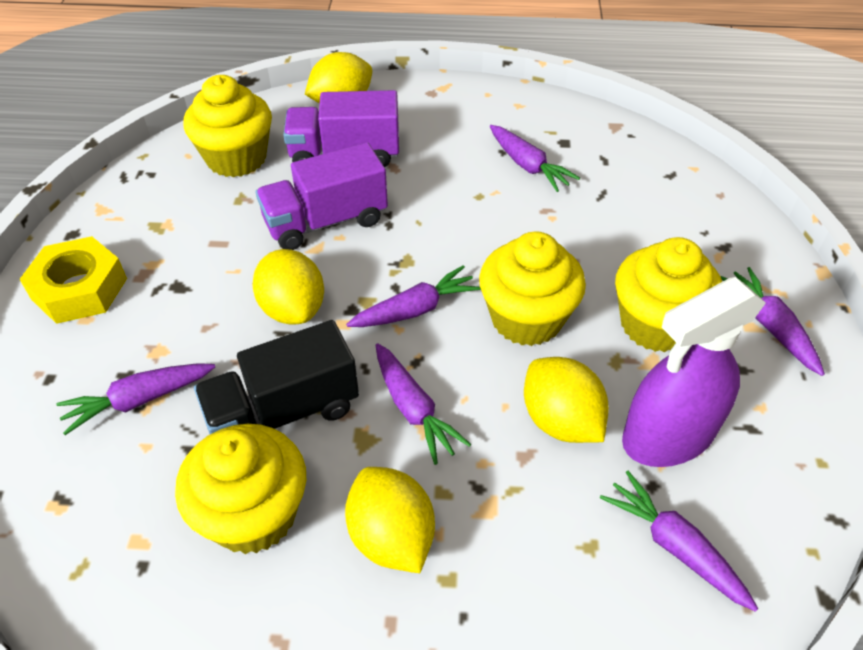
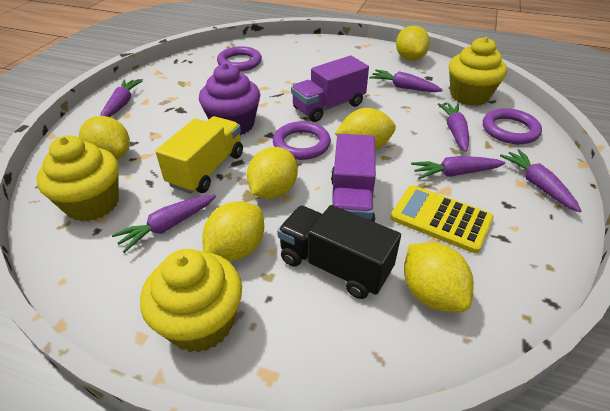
purple cupcake: 0 -> 1
purple ring: 0 -> 3
purple spray bottle: 1 -> 0
yellow calculator: 0 -> 1
yellow cupcake: 4 -> 3
yellow lemon: 4 -> 6
yellow nut: 1 -> 0
yellow truck: 0 -> 1

